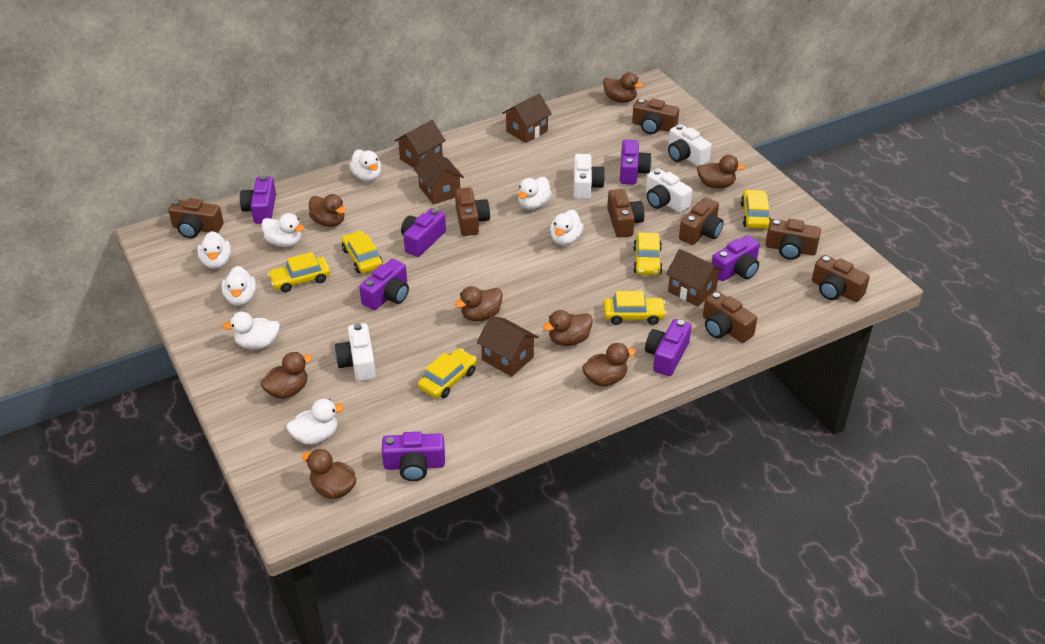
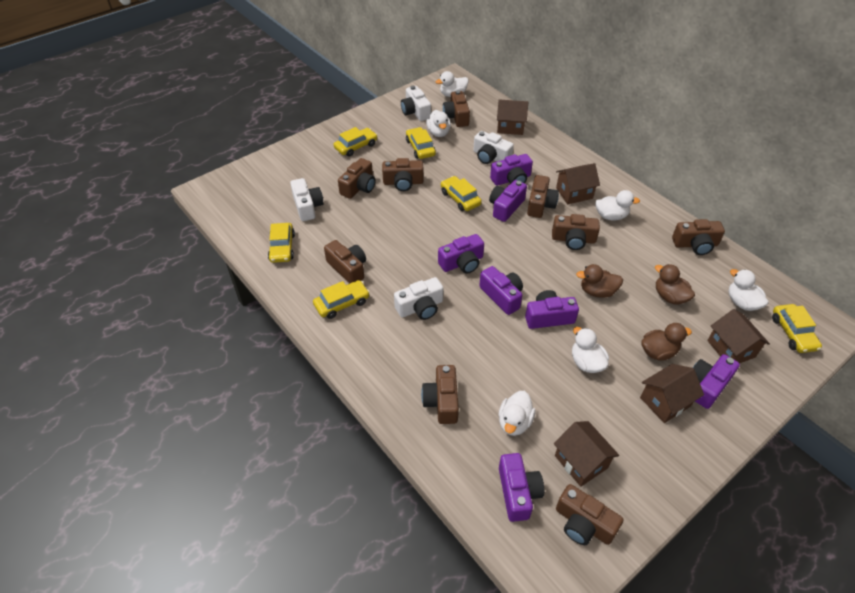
brown camera: 8 -> 9
brown duck: 8 -> 3
white duck: 8 -> 6

